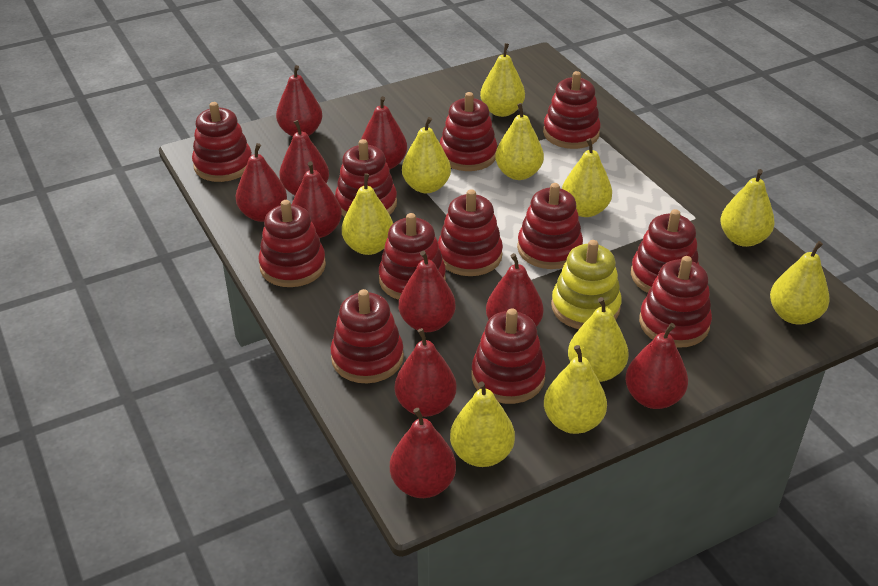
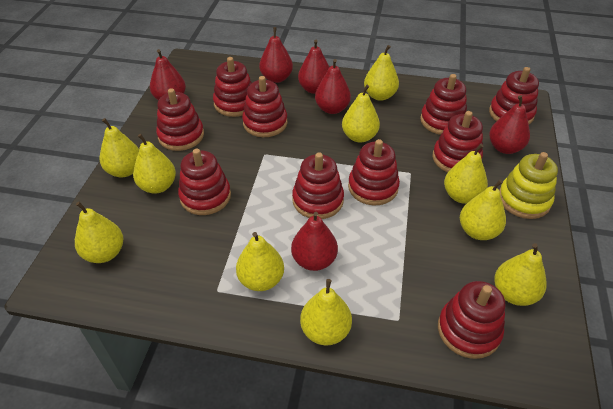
red pear: 10 -> 6
red stacking toy: 12 -> 10

